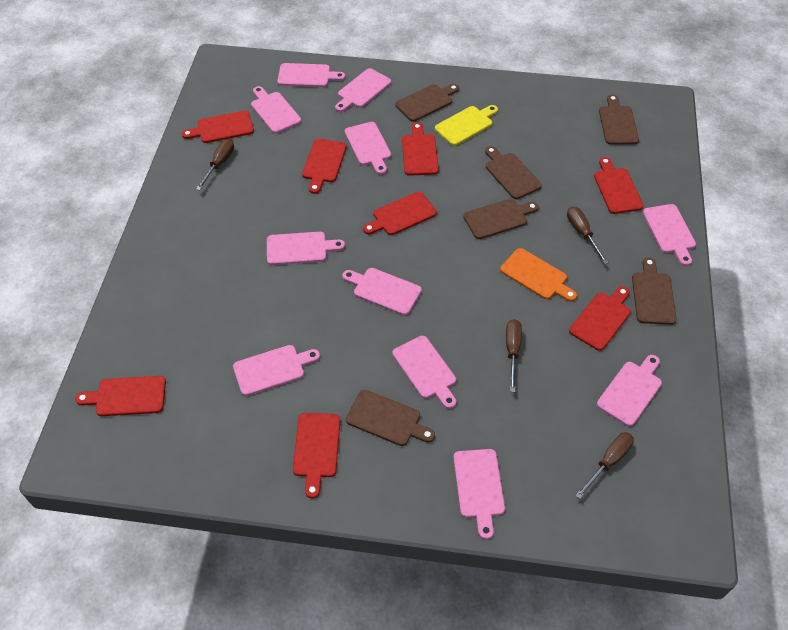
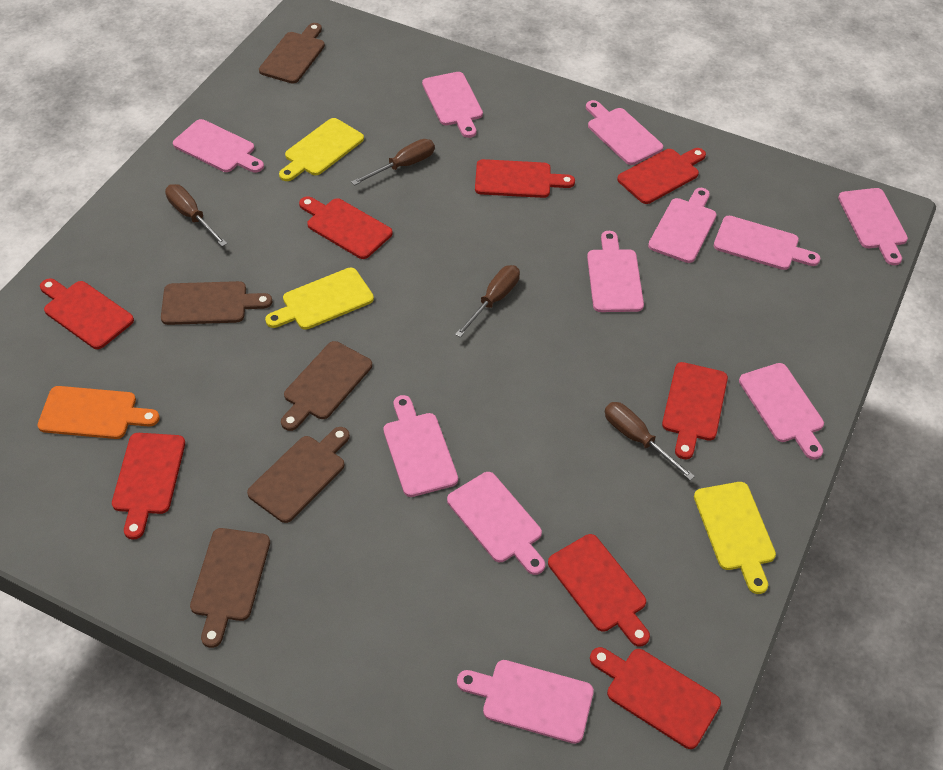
brown cutting board: 6 -> 5
yellow cutting board: 1 -> 3

